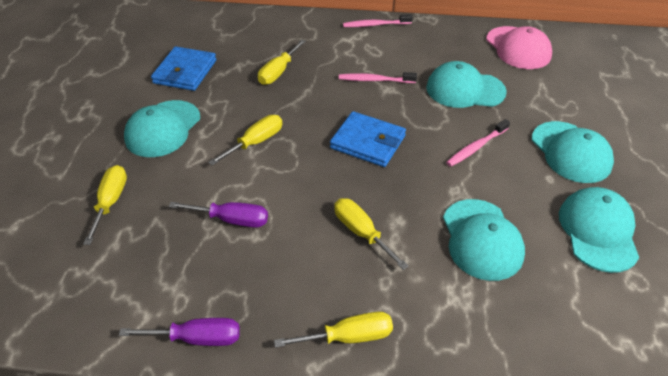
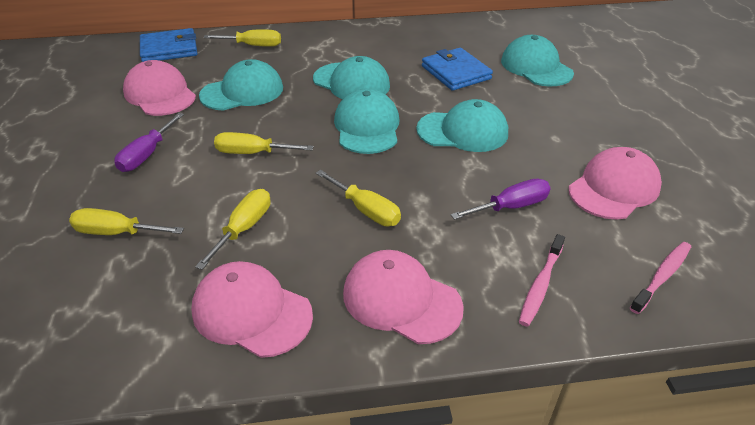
pink cap: 1 -> 4
pink toothbrush: 3 -> 2

